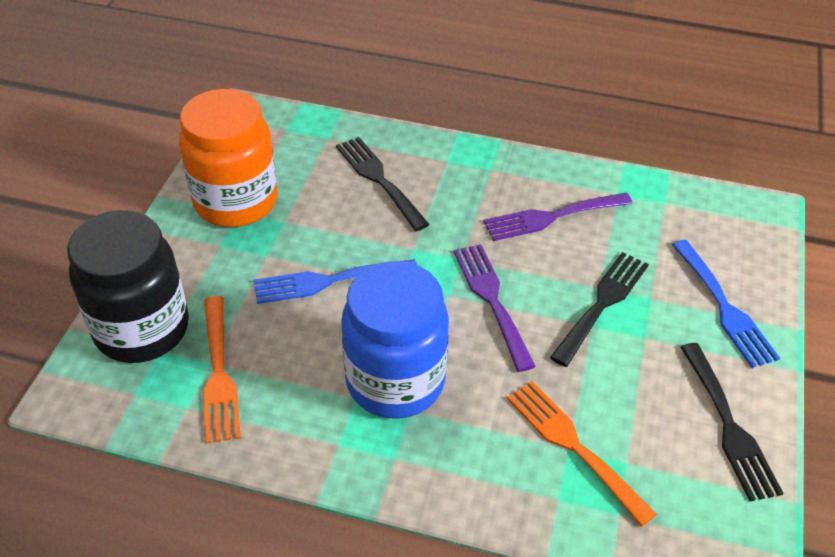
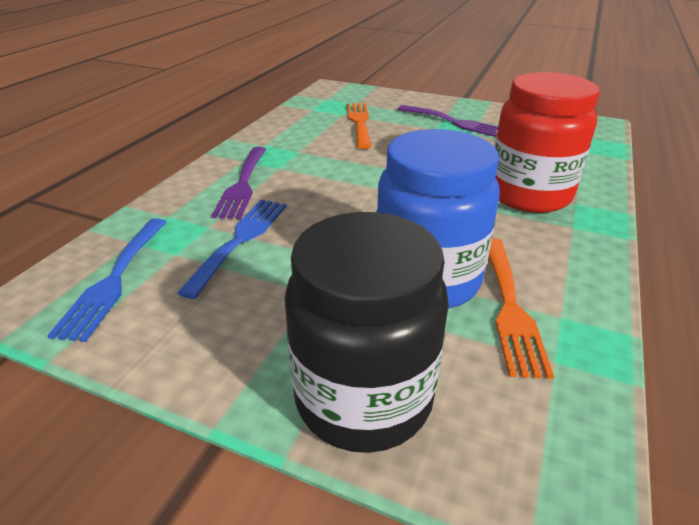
black fork: 3 -> 0
orange jar: 1 -> 0
red jar: 0 -> 1

